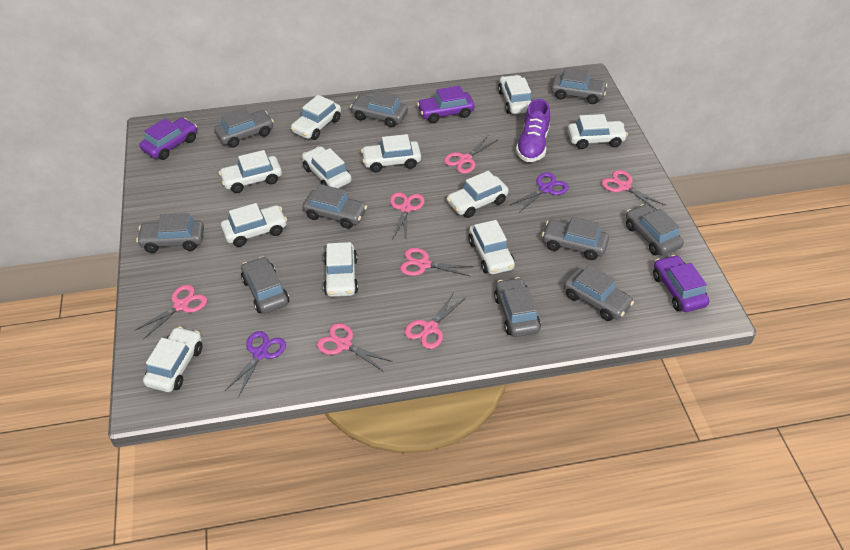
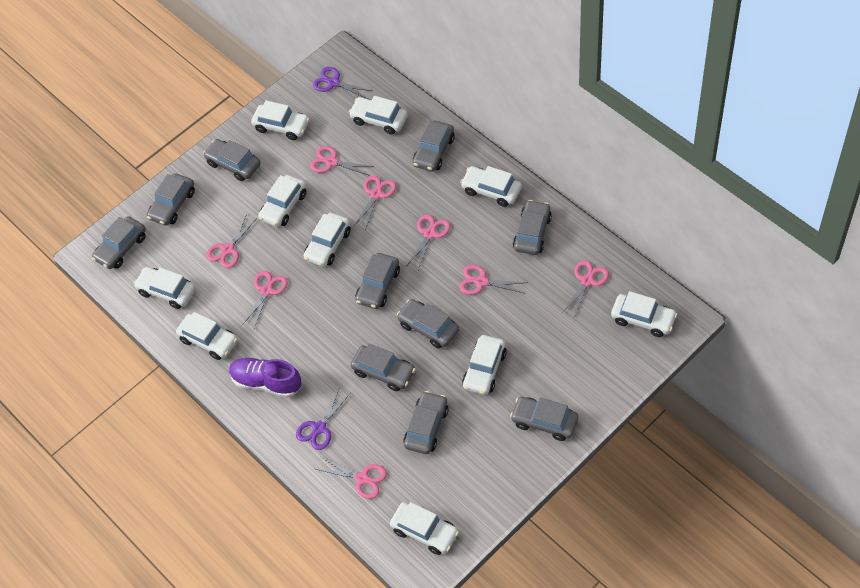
pink scissors: 7 -> 8
purple car: 3 -> 0
white car: 11 -> 10

